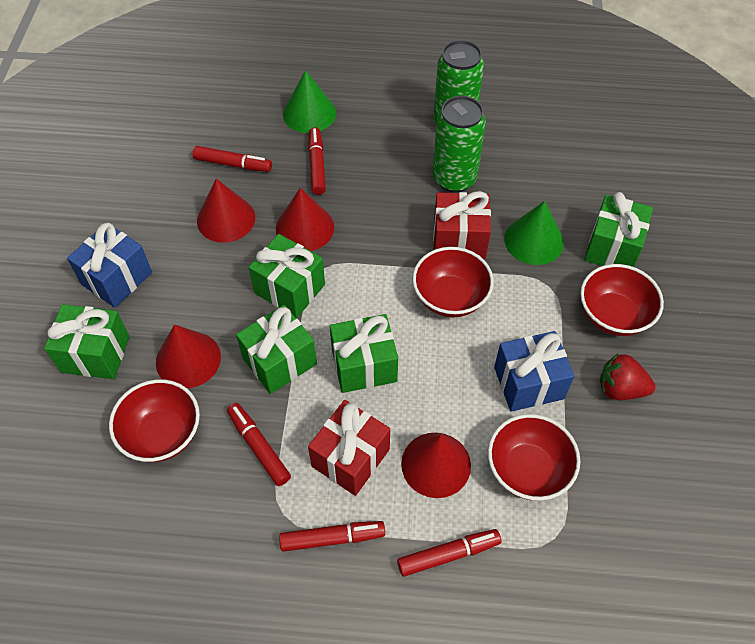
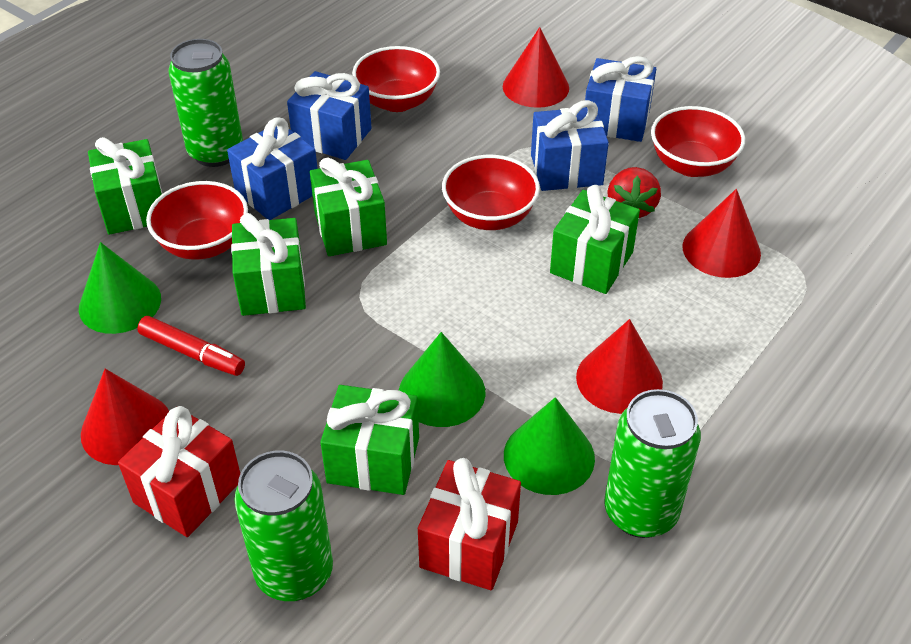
blue gift: 2 -> 4
green can: 2 -> 3
green cone: 2 -> 3
red marker: 5 -> 1

